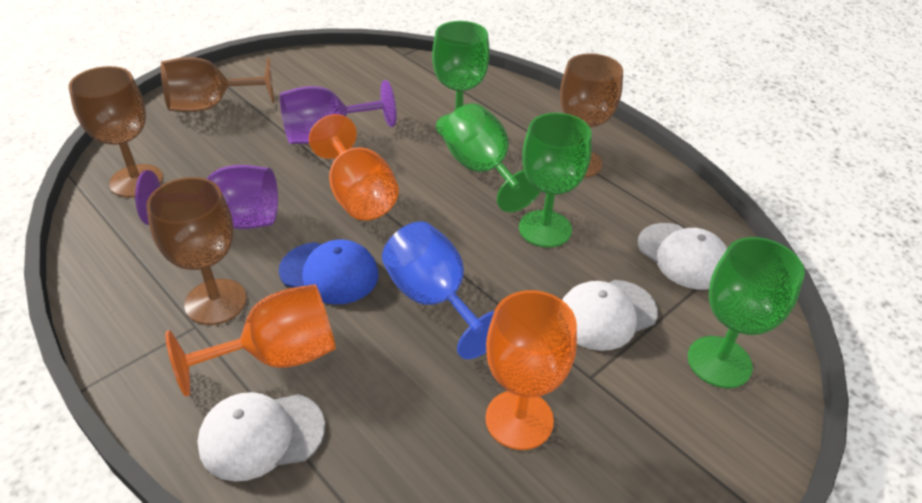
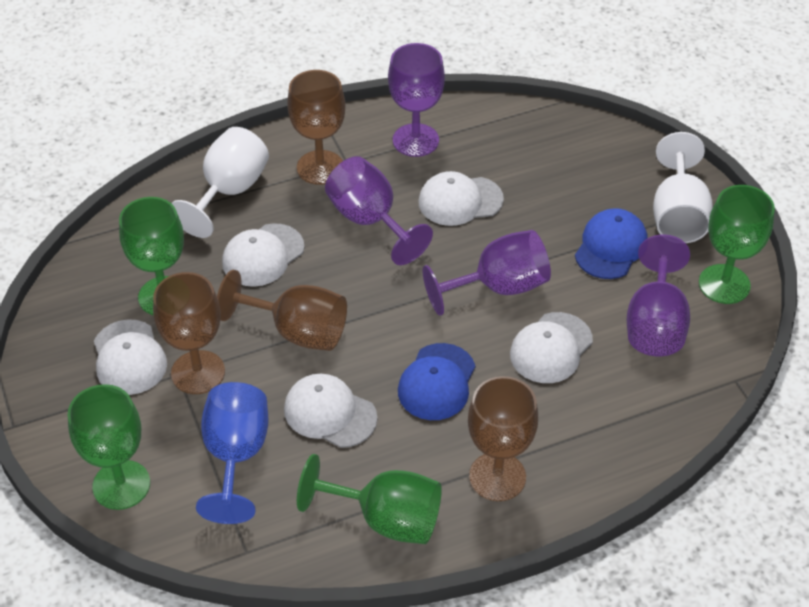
blue cap: 1 -> 2
orange goblet: 3 -> 0
purple goblet: 2 -> 4
white cap: 3 -> 5
white goblet: 0 -> 2

